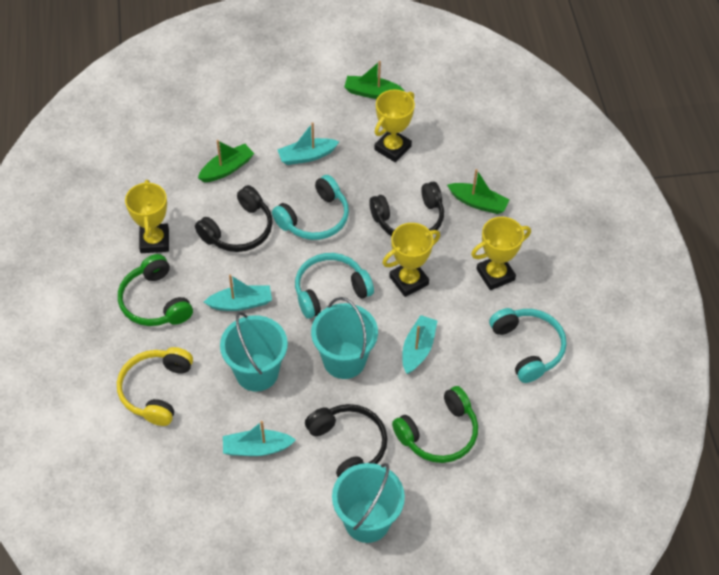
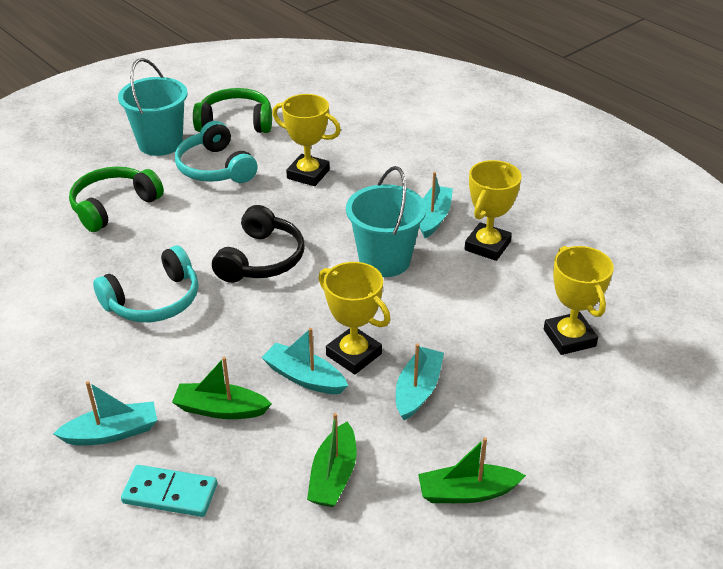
black headphones: 3 -> 1
turquoise bucket: 3 -> 2
turquoise domino: 0 -> 1
turquoise headphones: 3 -> 2
yellow headphones: 1 -> 0

